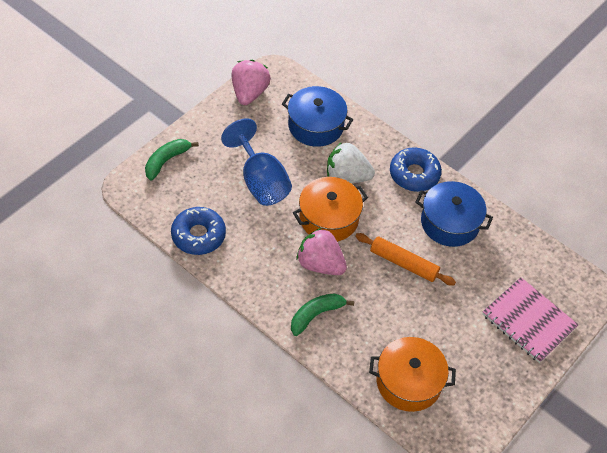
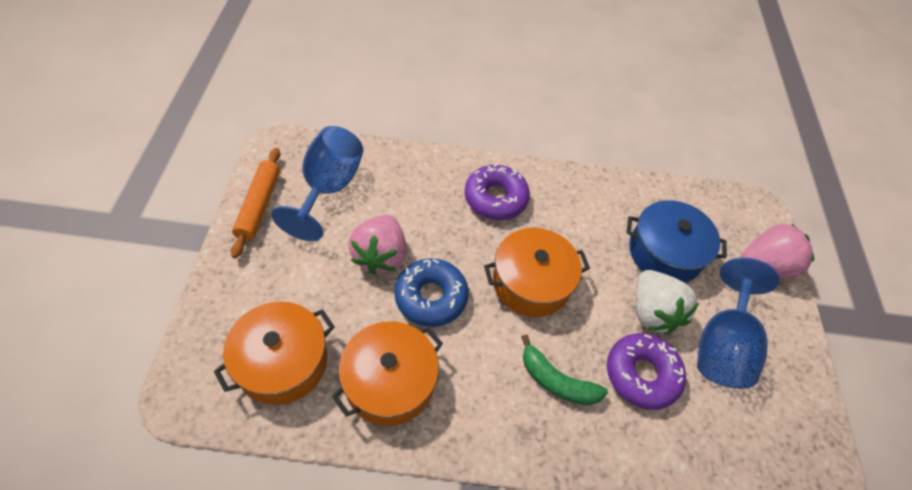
blue donut: 2 -> 1
blue goblet: 1 -> 2
blue pot: 2 -> 1
green banana: 2 -> 1
orange pot: 2 -> 3
pink notebook: 1 -> 0
purple donut: 0 -> 2

